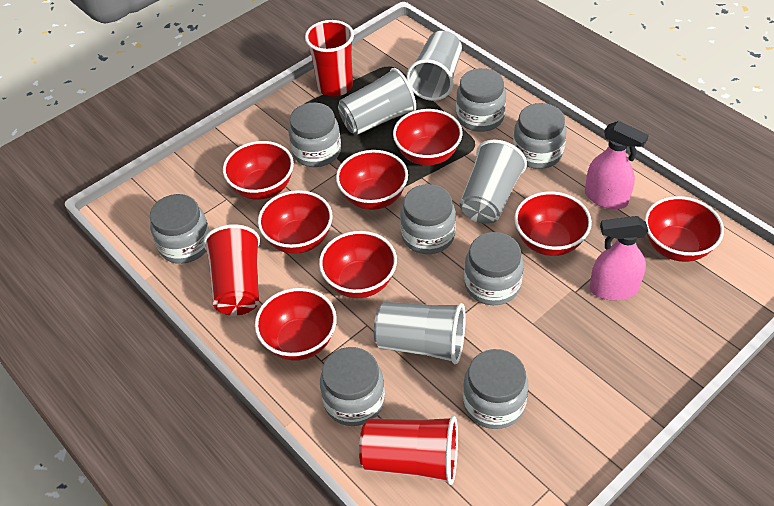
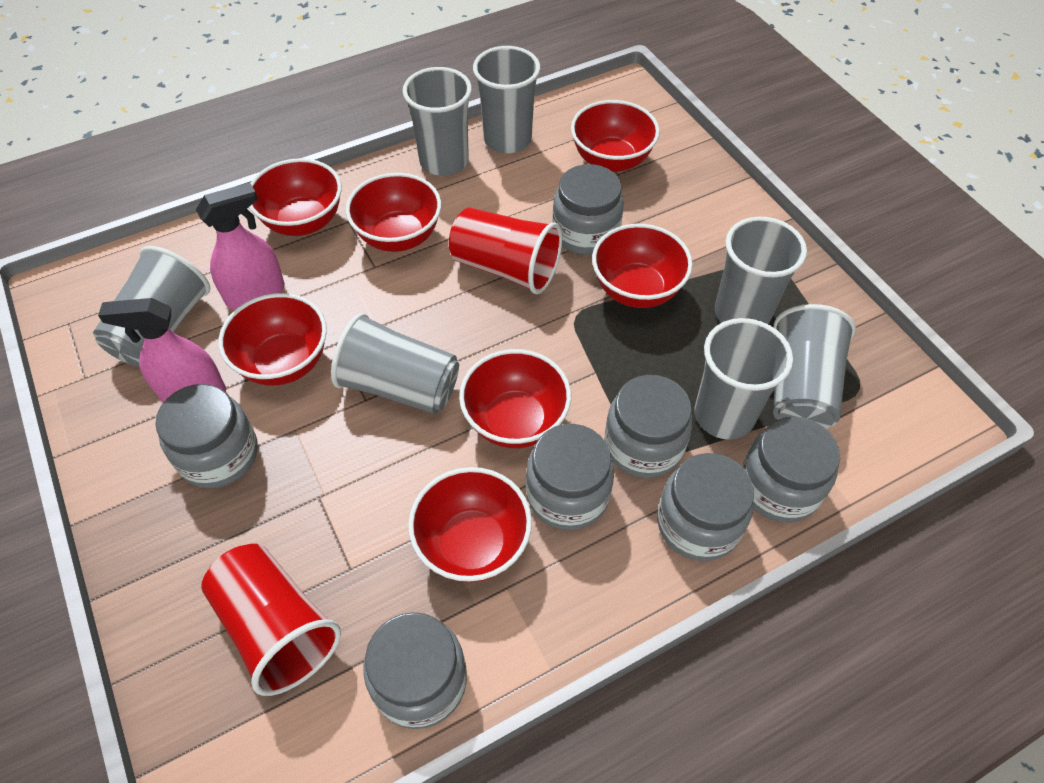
grey cup: 4 -> 7
grey jar: 8 -> 7
red bowl: 8 -> 7
red cup: 3 -> 2

